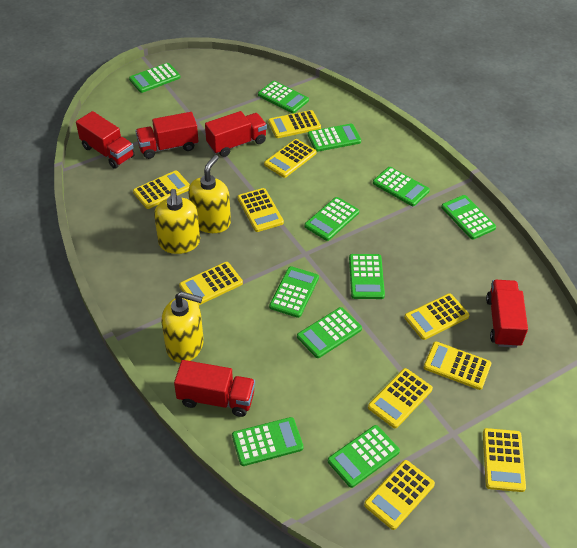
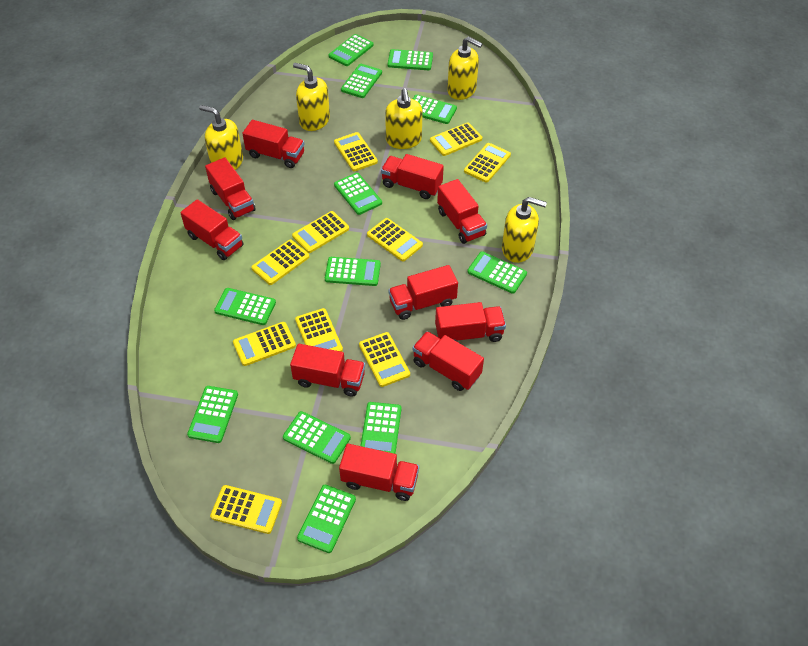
green calculator: 11 -> 12
red truck: 5 -> 10
yellow soap dispenser: 3 -> 5

